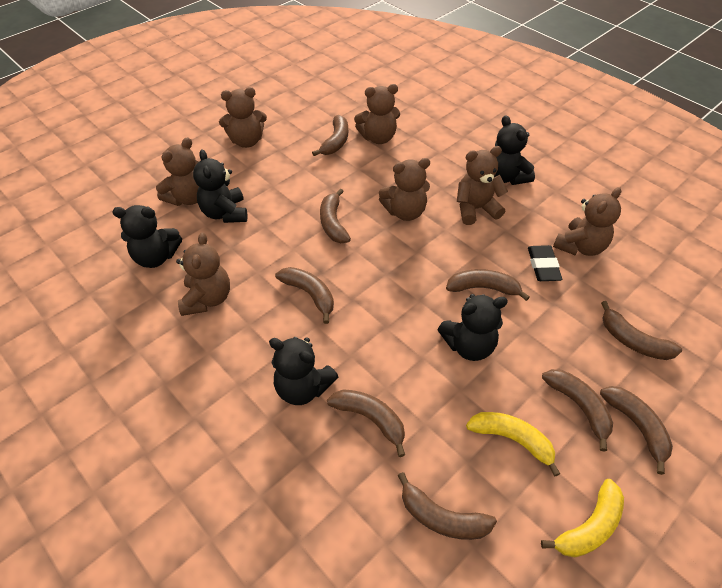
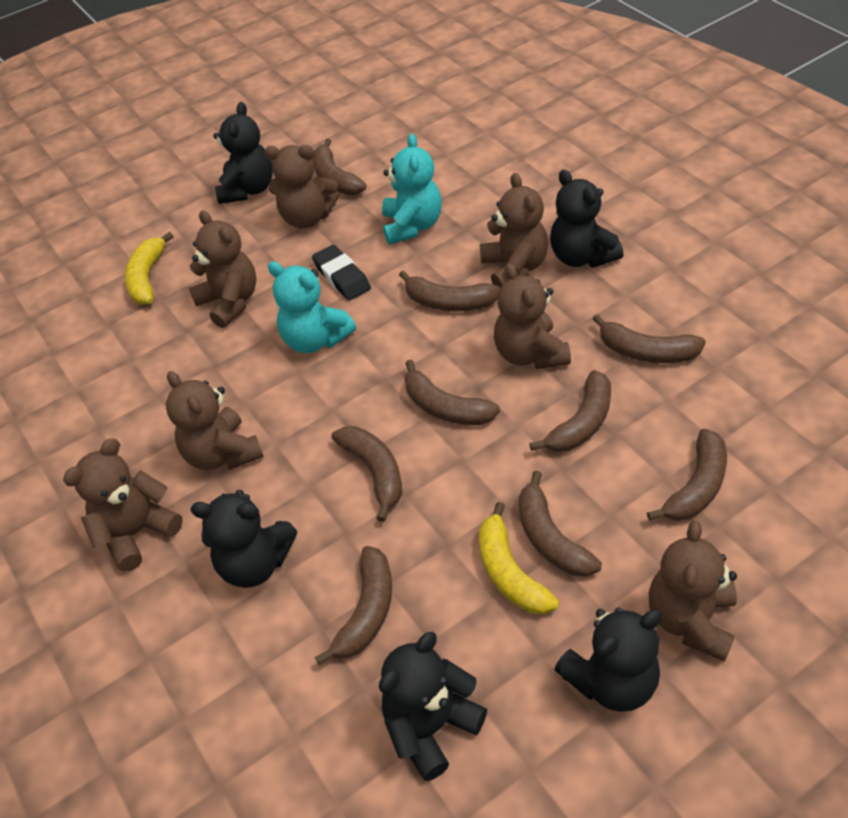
turquoise teddy bear: 0 -> 2

